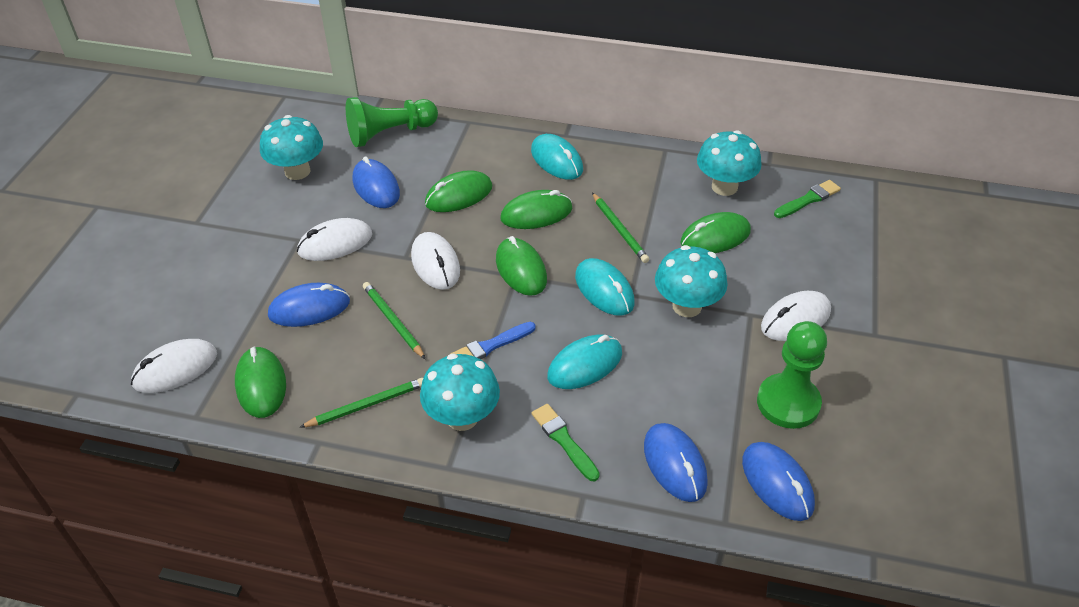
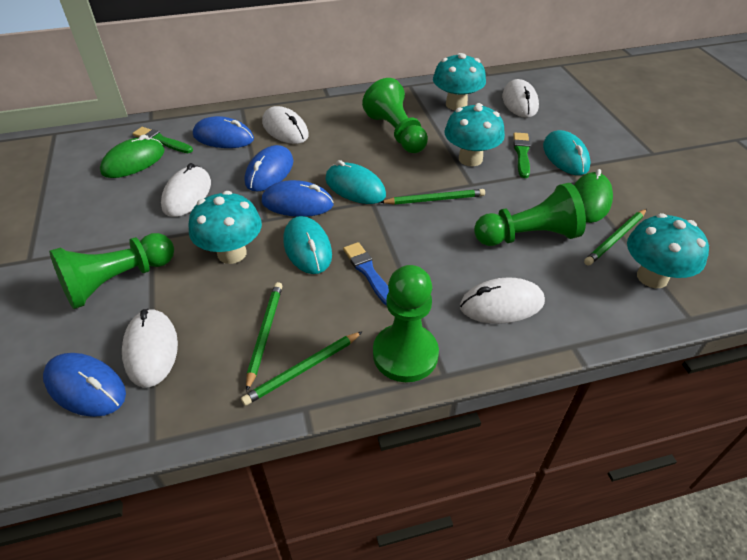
green mouse: 5 -> 2
green pawn: 2 -> 4
green pencil: 3 -> 4
white mouse: 4 -> 5

